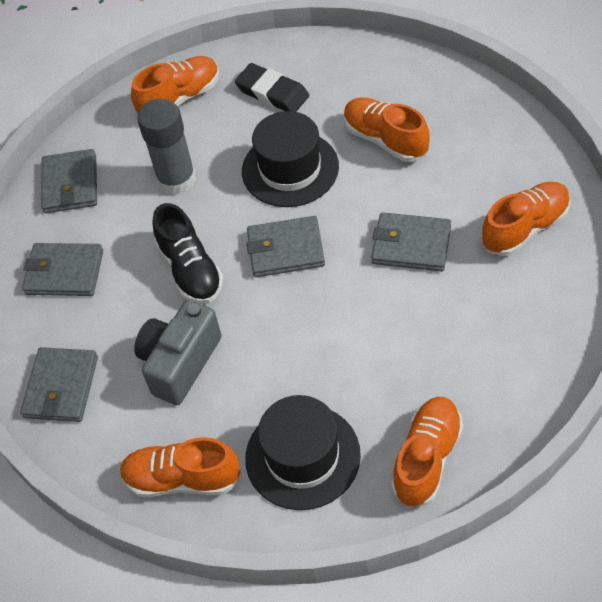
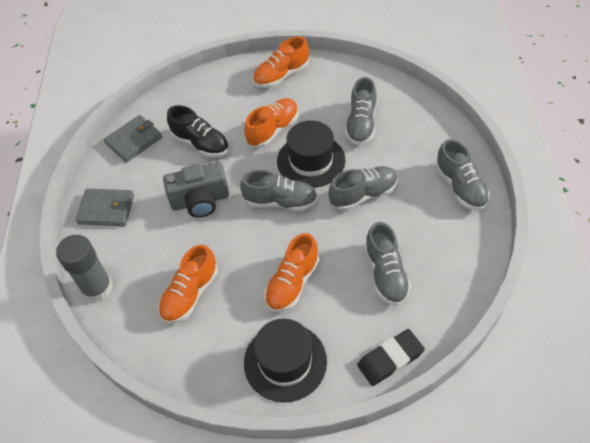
grey shoe: 0 -> 5
grey wallet: 5 -> 2
orange shoe: 5 -> 4

